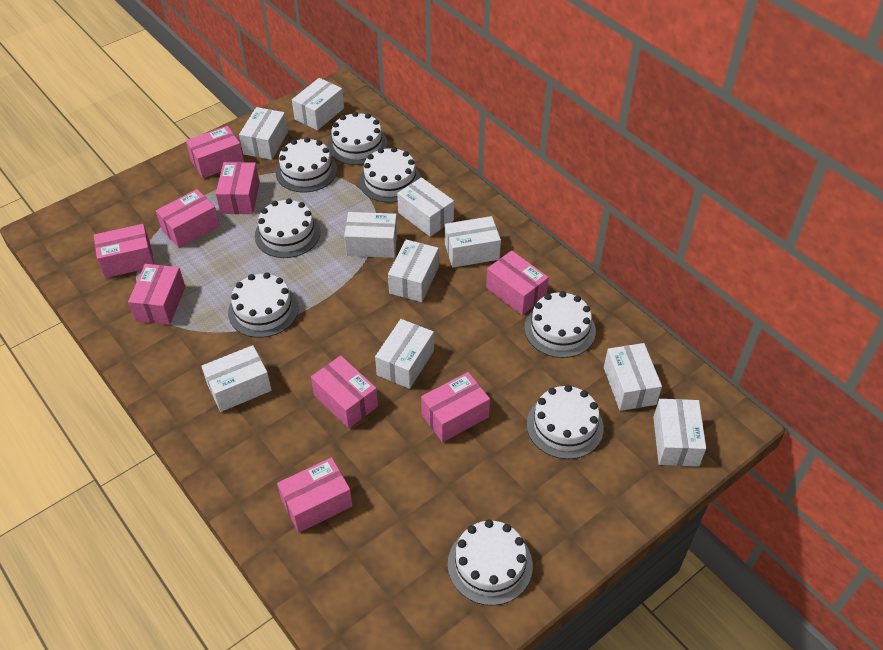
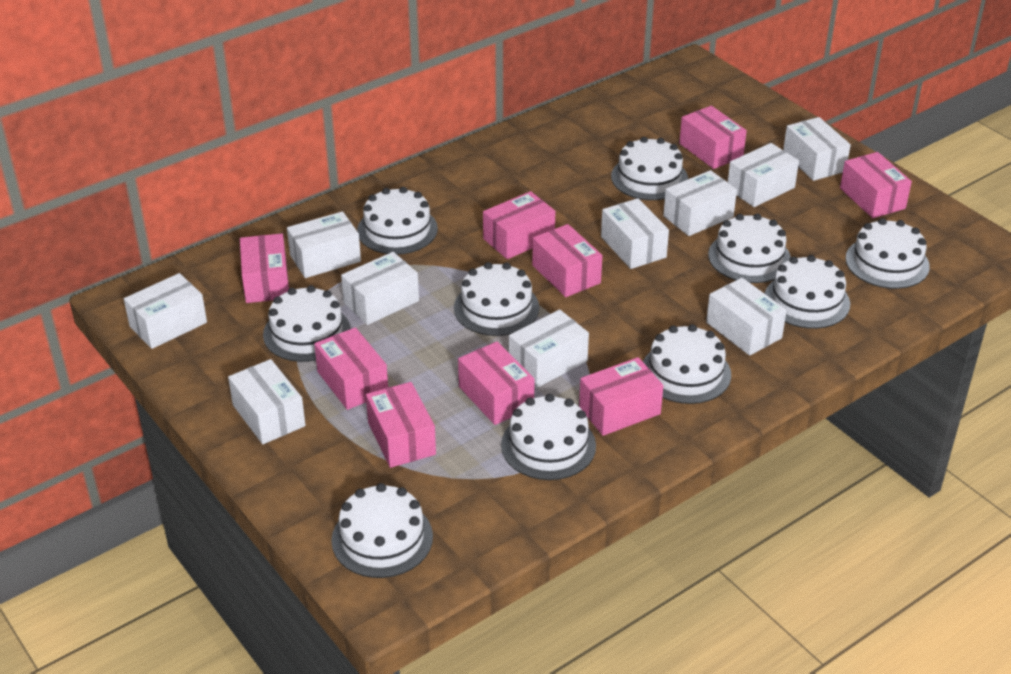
white cake: 8 -> 10

